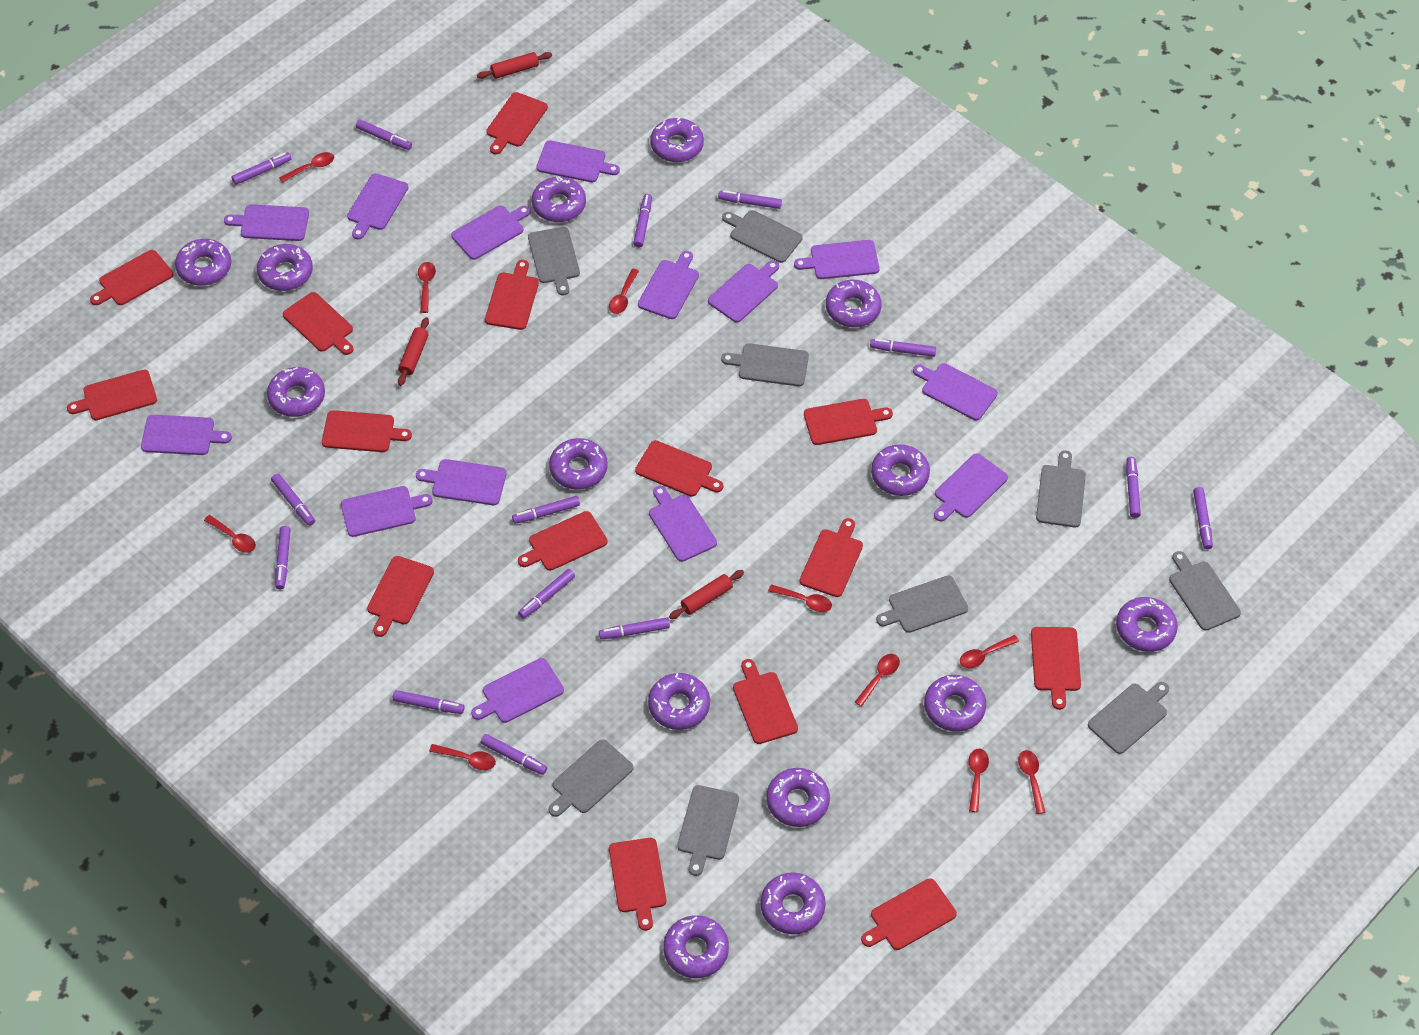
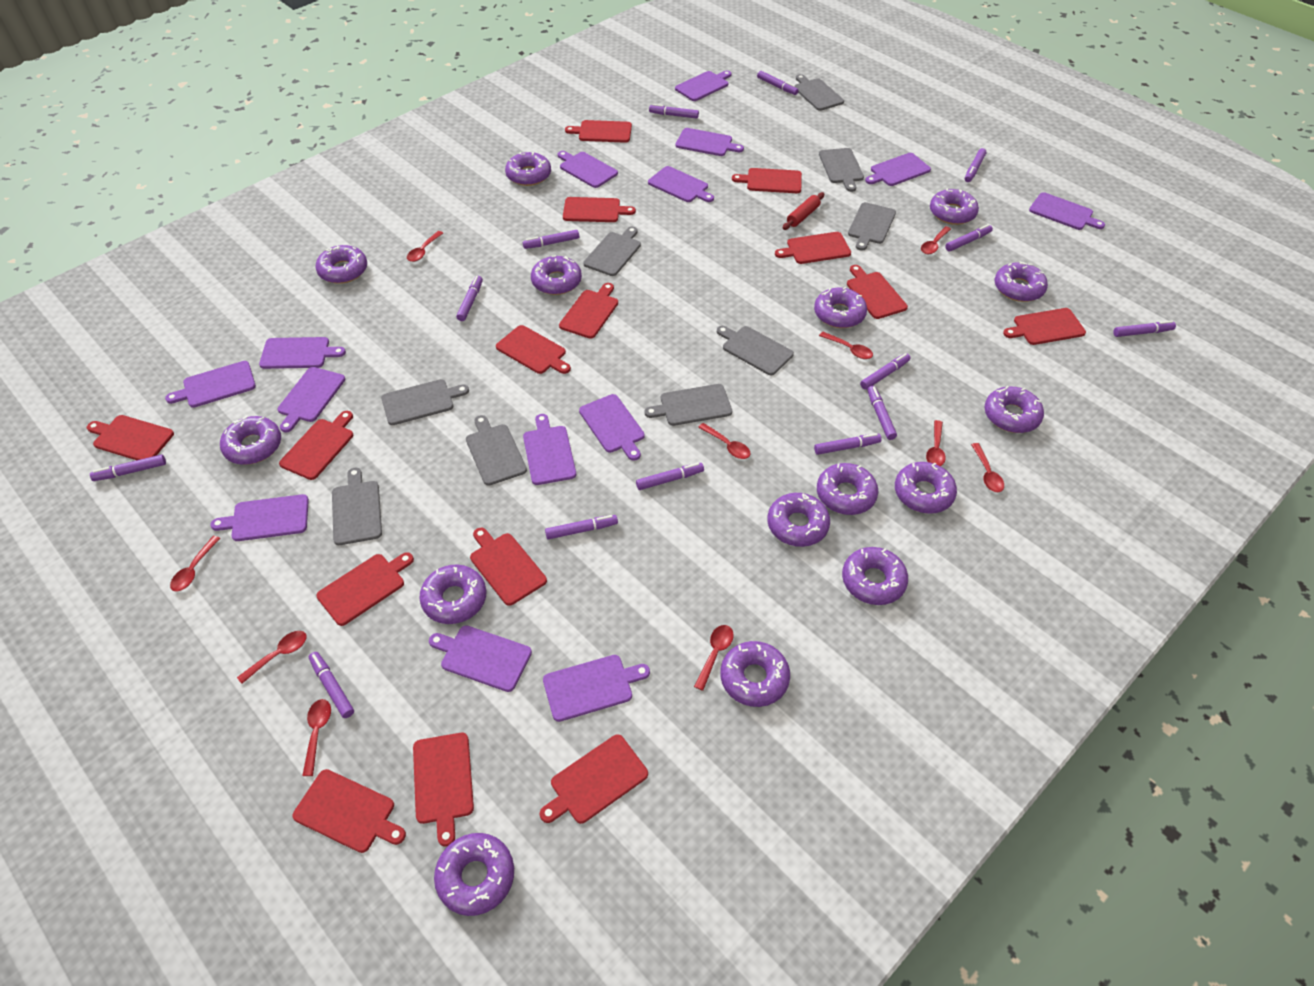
purple donut: 14 -> 15
red rolling pin: 3 -> 1

